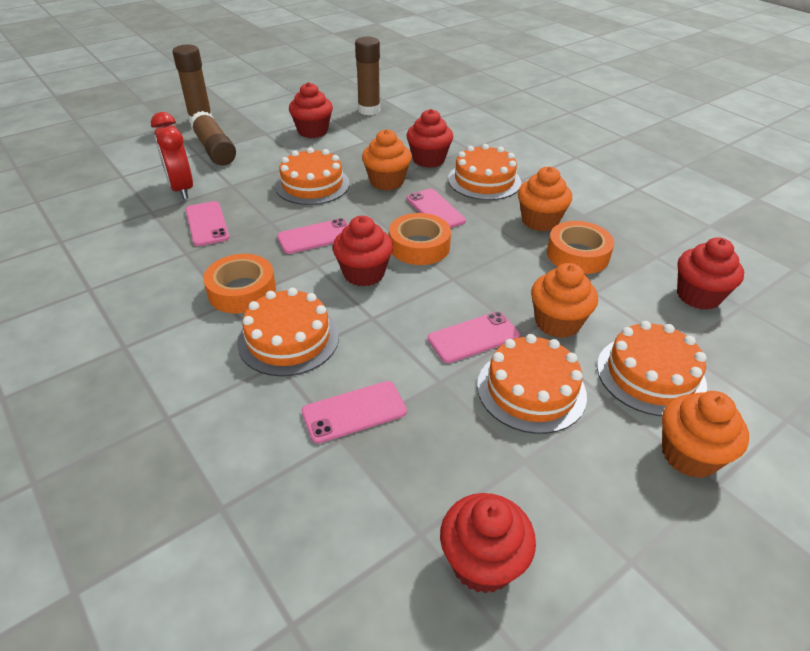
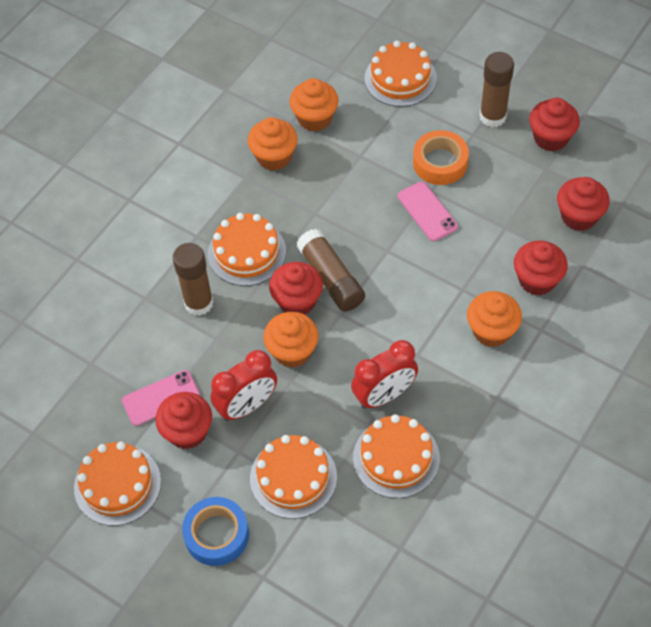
blue tape: 0 -> 1
orange tape: 3 -> 1
pink phone: 5 -> 2
red clock: 1 -> 2

